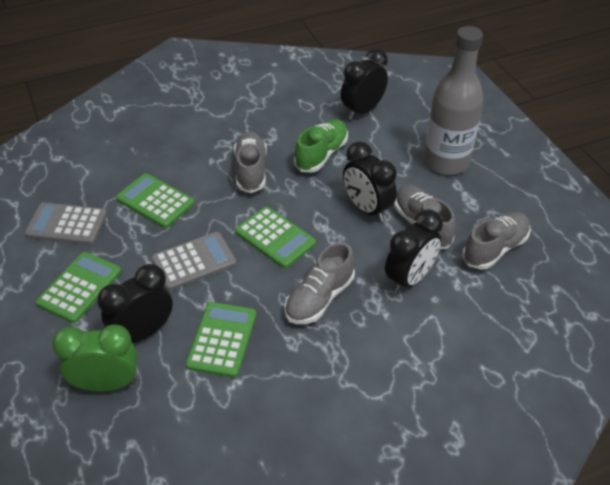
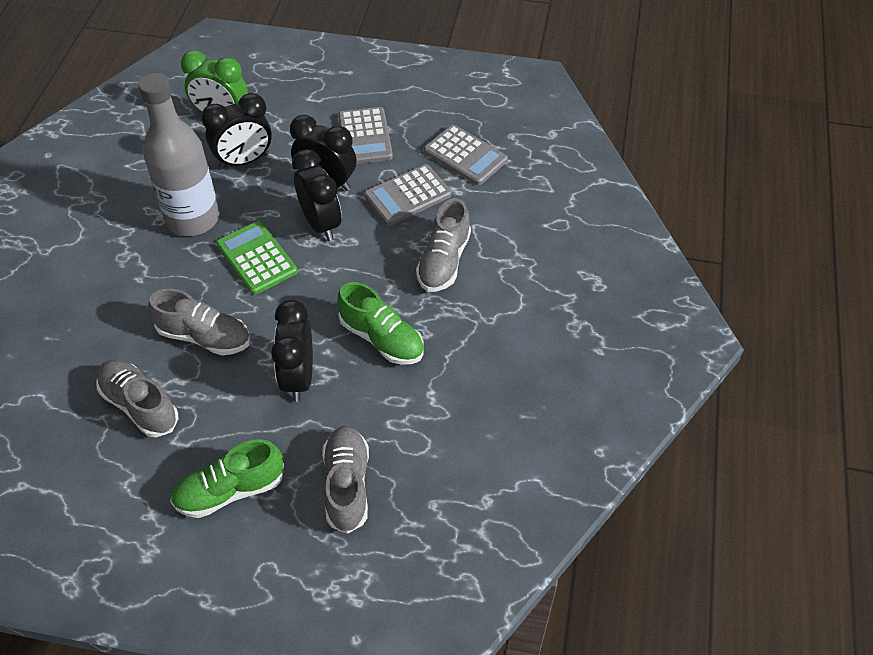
green calculator: 4 -> 1
green shoe: 1 -> 2
grey calculator: 2 -> 3

